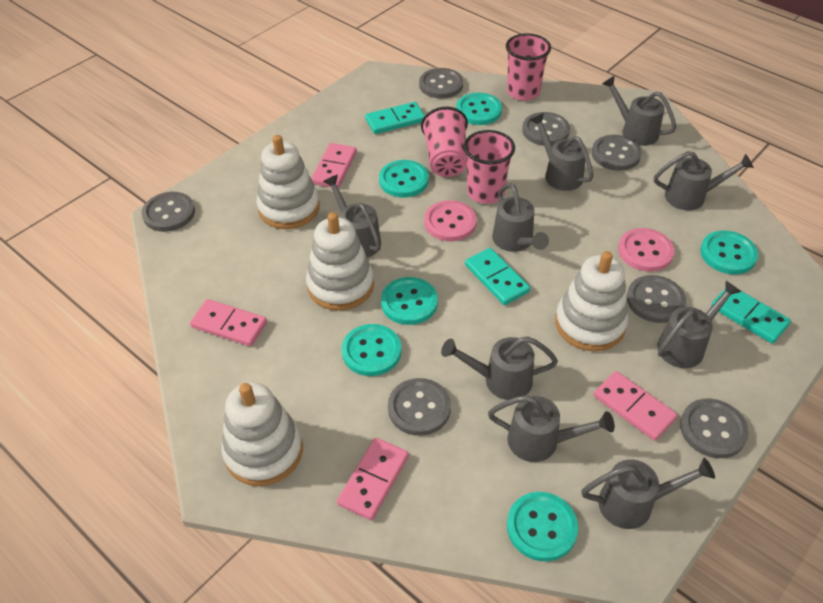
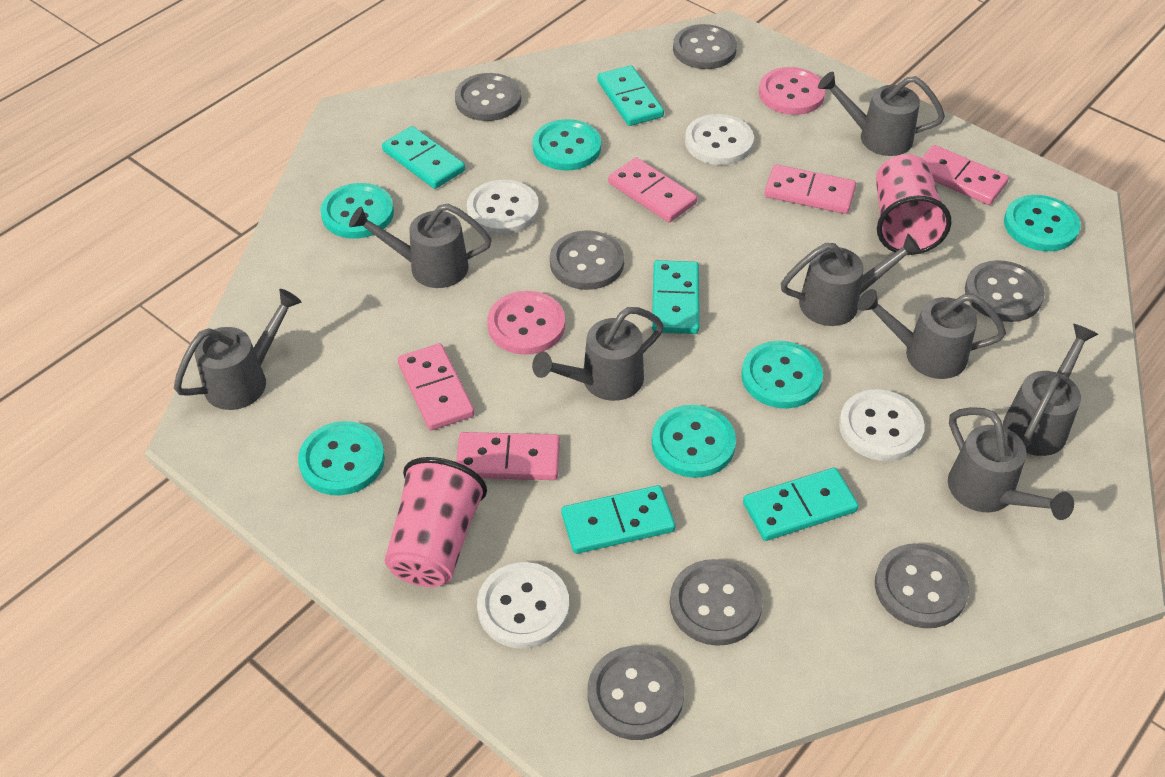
grey watering can: 9 -> 8
pink cup: 3 -> 2
pink domino: 4 -> 5
turquoise domino: 3 -> 5
white button: 0 -> 4
white stacking toy: 4 -> 0

